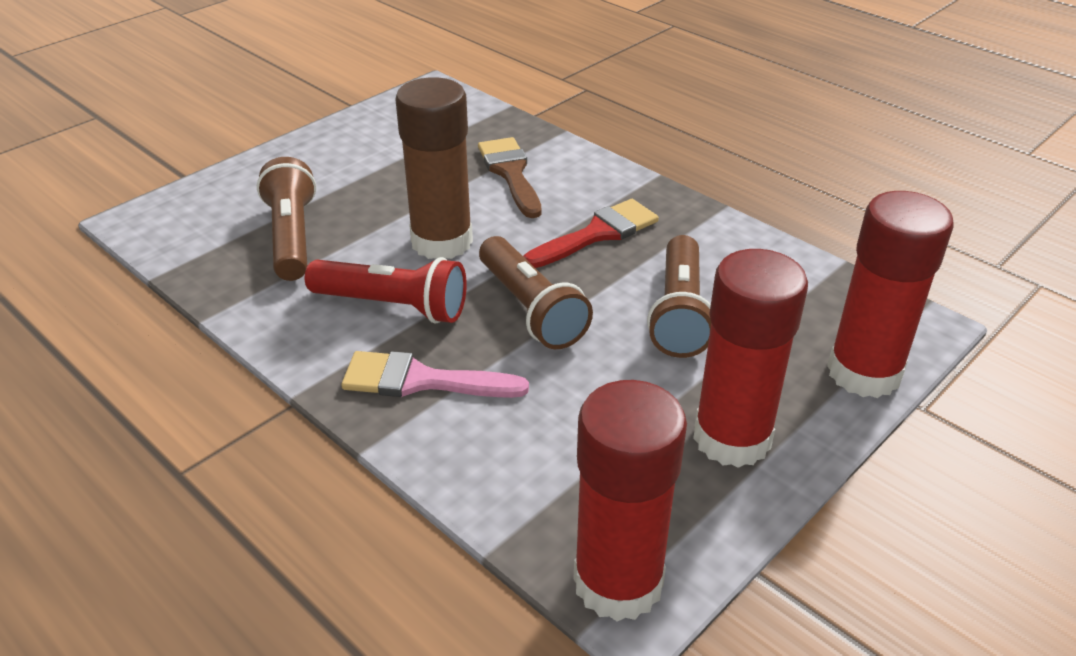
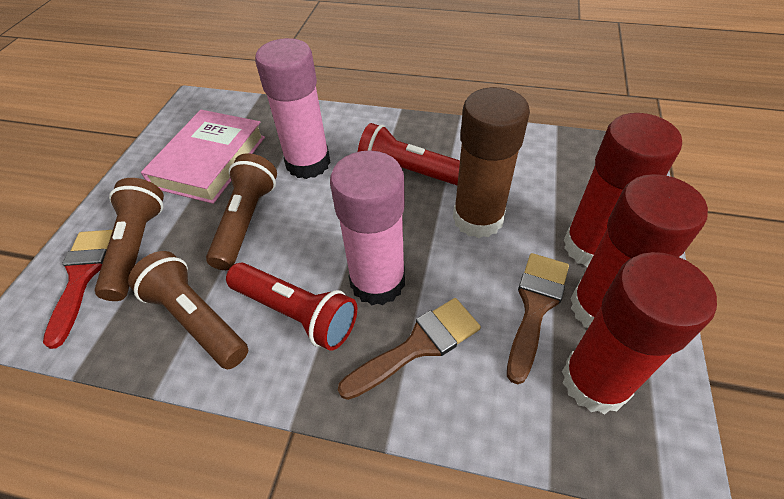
brown brush: 1 -> 2
pink book: 0 -> 1
pink brush: 1 -> 0
pink glue stick: 0 -> 2
red flashlight: 1 -> 2

